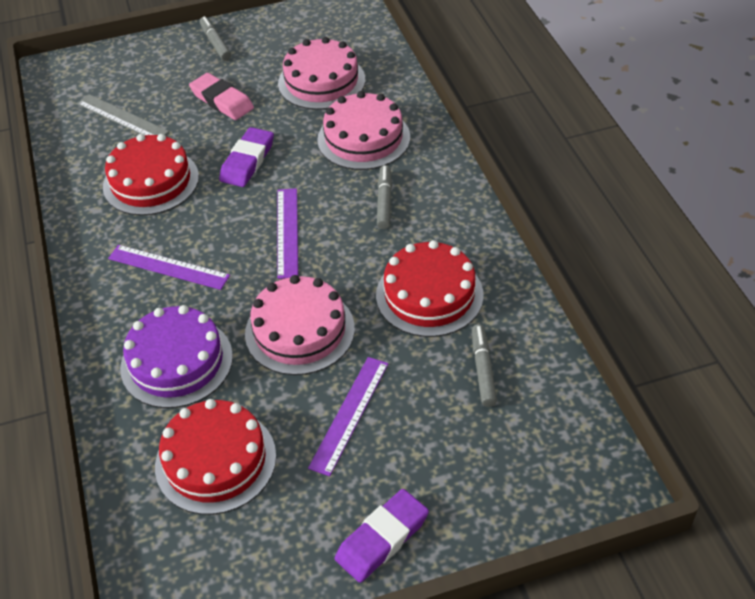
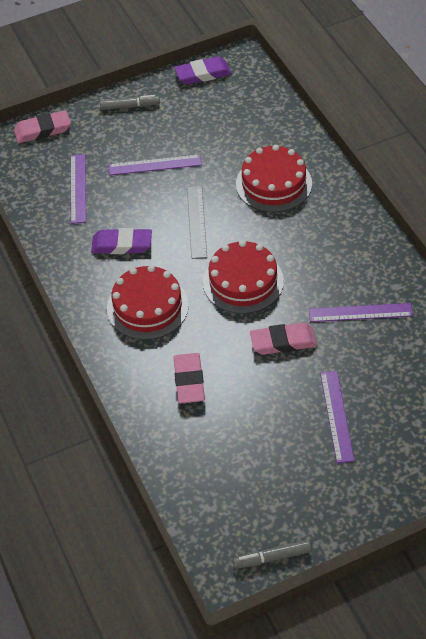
grey marker: 3 -> 2
pink cake: 3 -> 0
pink eraser: 1 -> 3
purple cake: 1 -> 0
purple ruler: 3 -> 4

